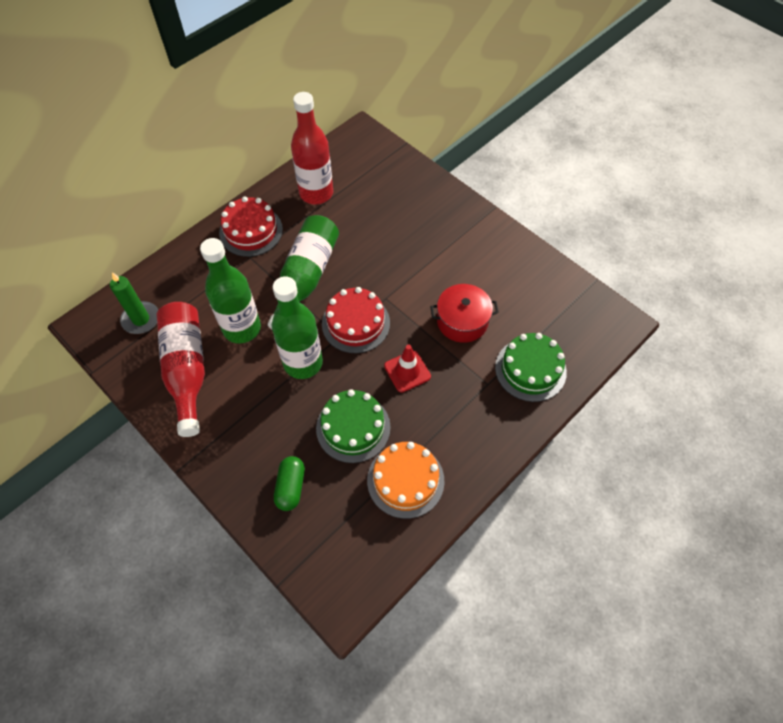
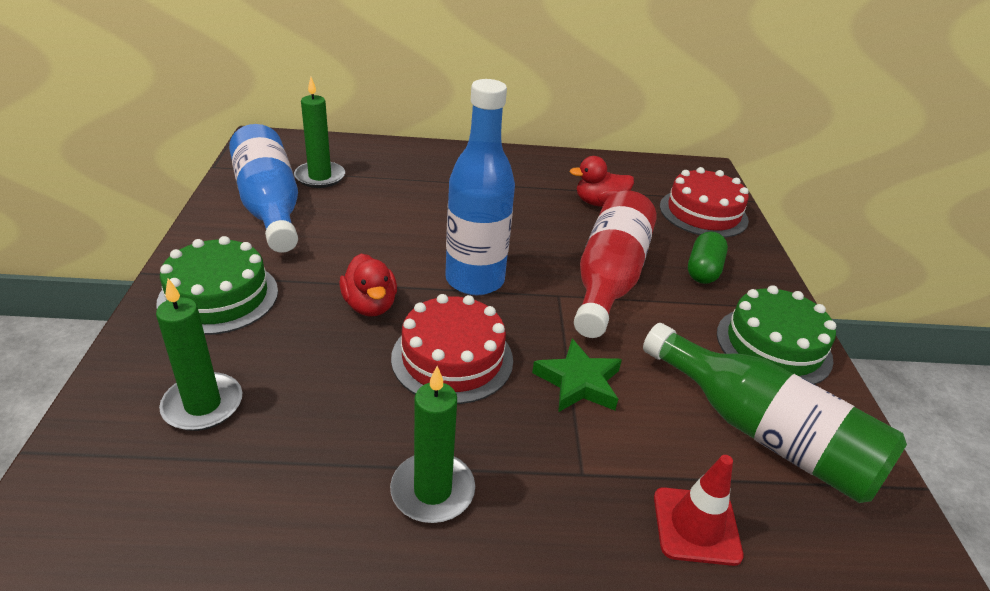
blue bottle: 0 -> 2
green bottle: 3 -> 1
green candle: 1 -> 3
green star: 0 -> 1
orange cake: 1 -> 0
red bottle: 2 -> 1
red duck: 0 -> 2
red pot: 1 -> 0

